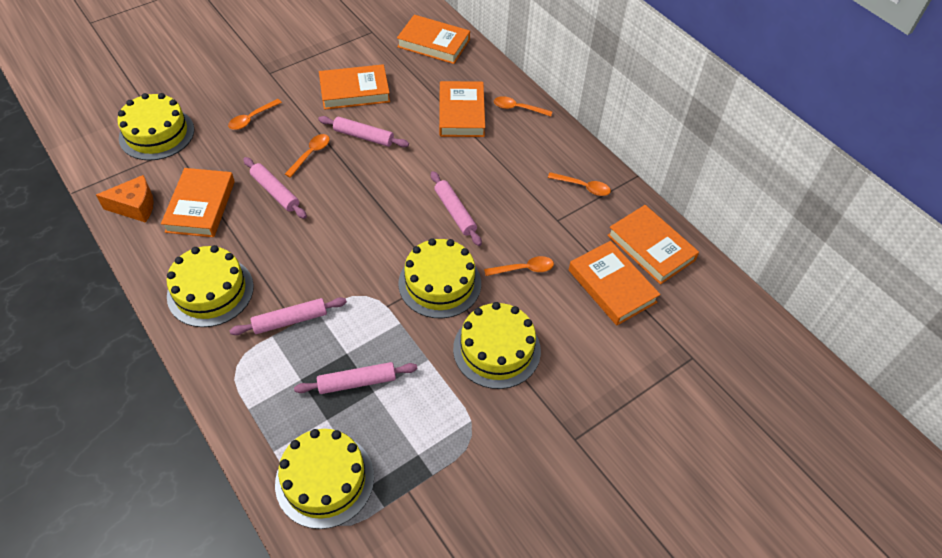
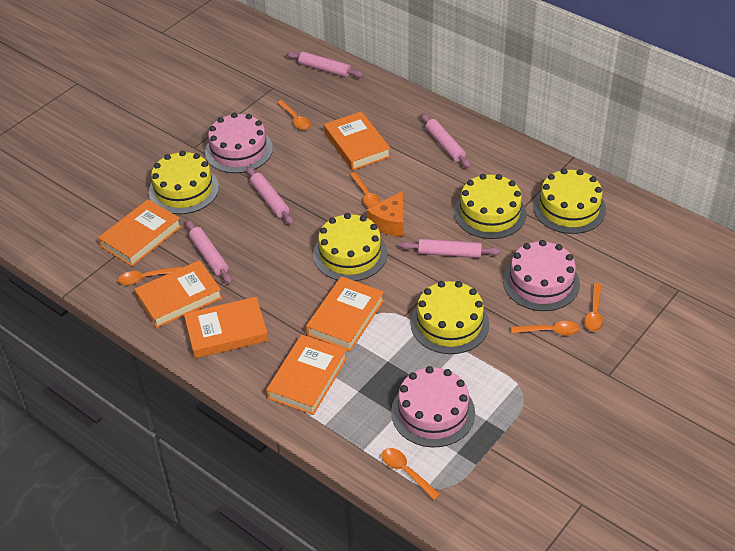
orange spoon: 5 -> 6
pink cake: 0 -> 3

